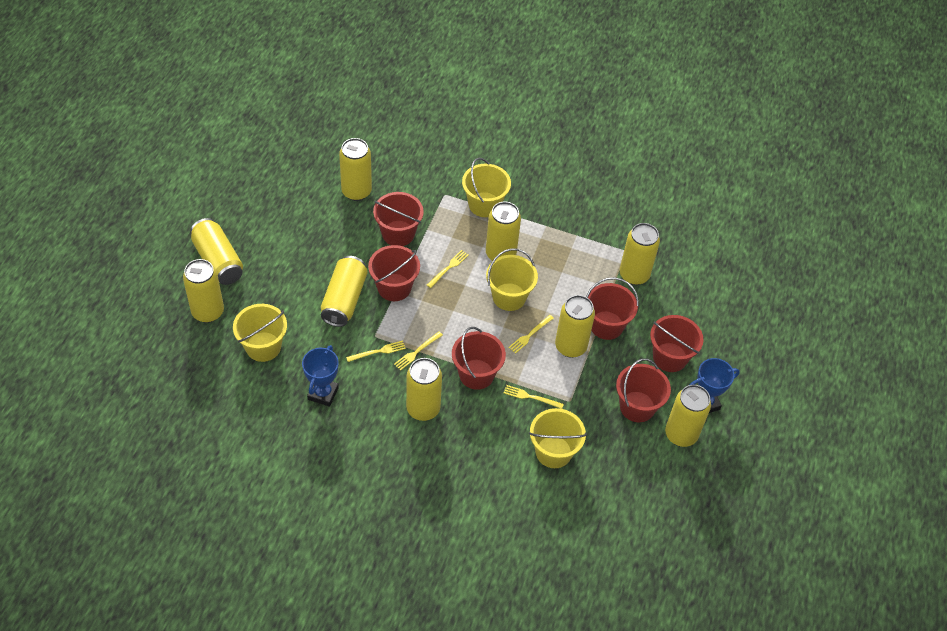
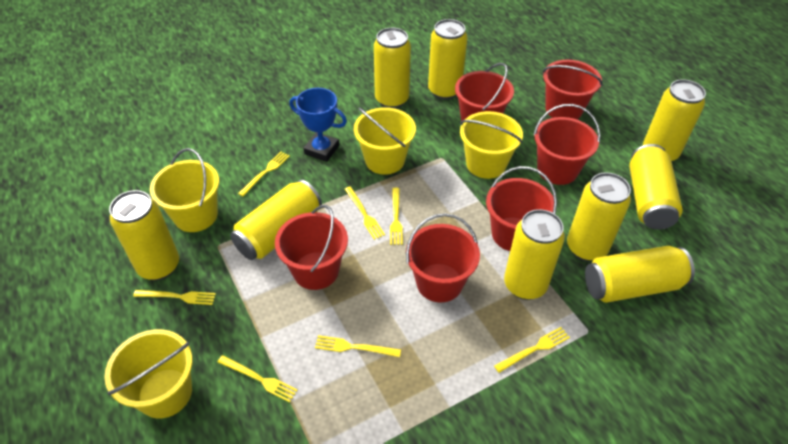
blue trophy: 2 -> 1
yellow fork: 5 -> 7

